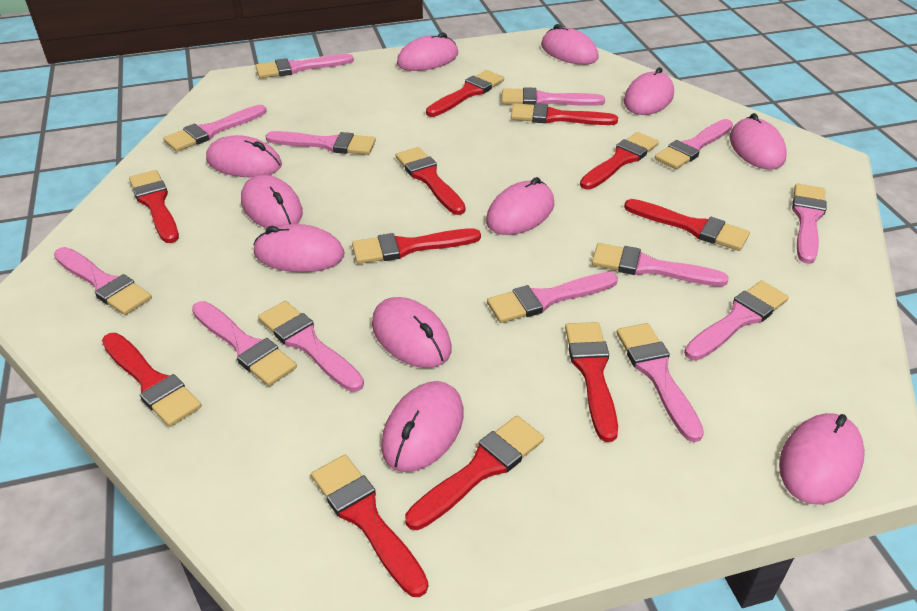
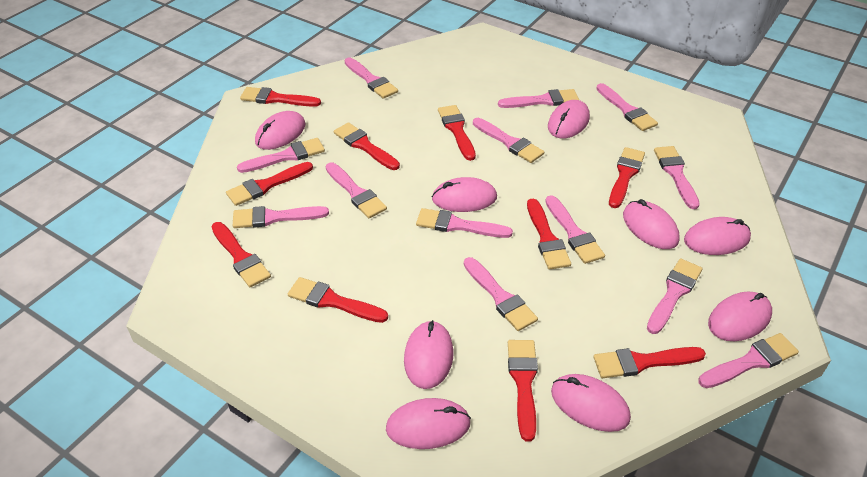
pink mouse: 11 -> 9
red brush: 11 -> 10

